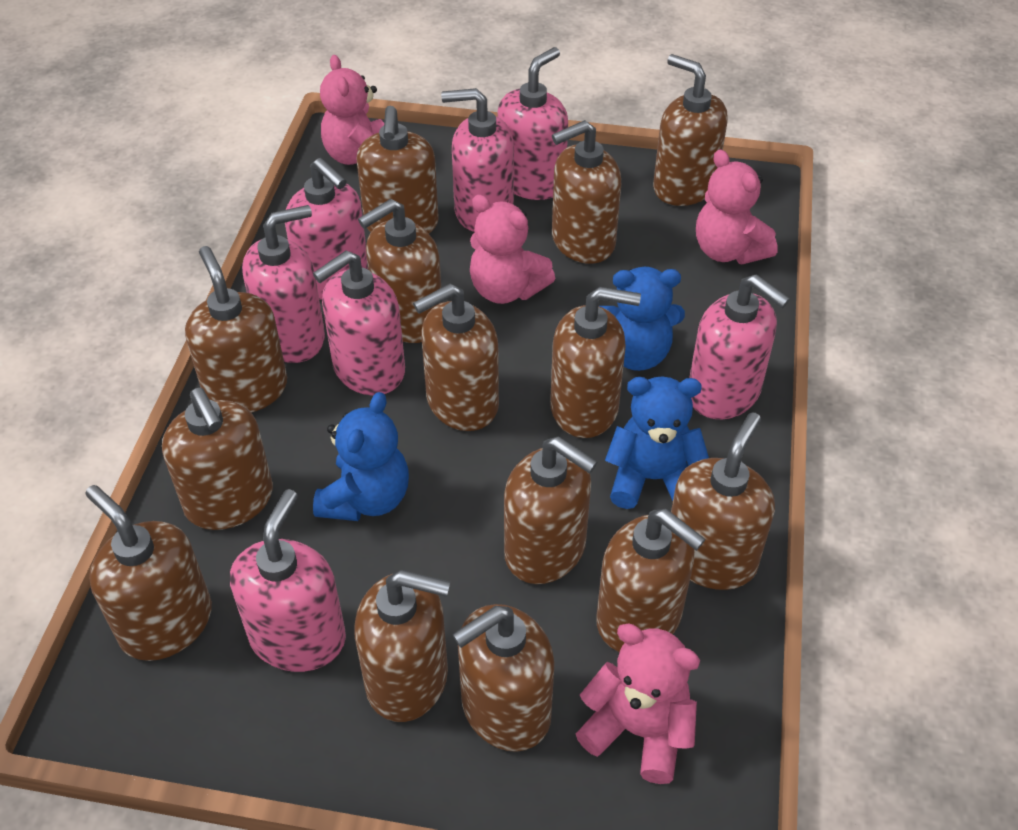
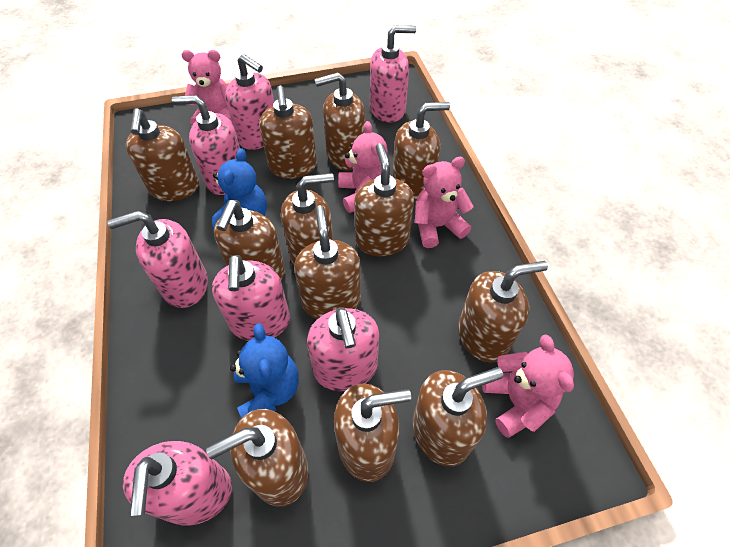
blue teddy bear: 3 -> 2
brown soap dispenser: 14 -> 12

